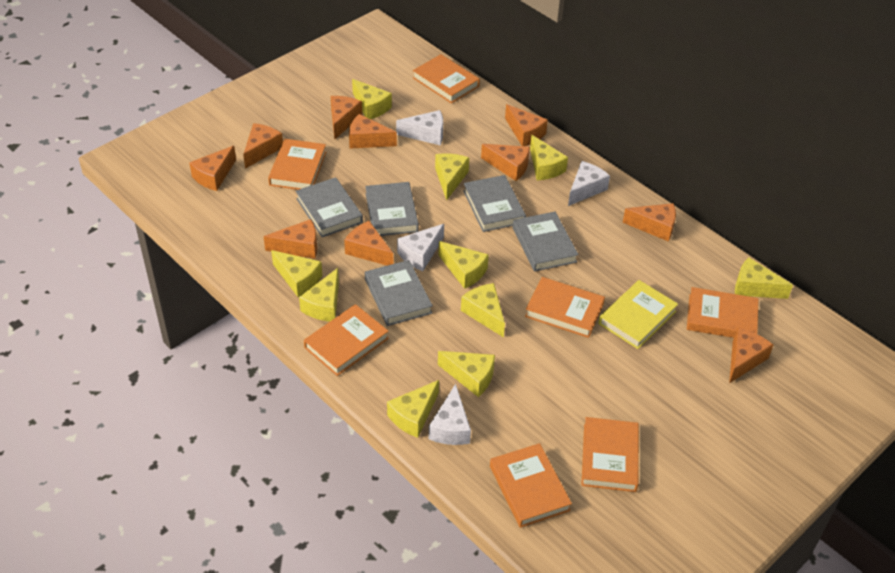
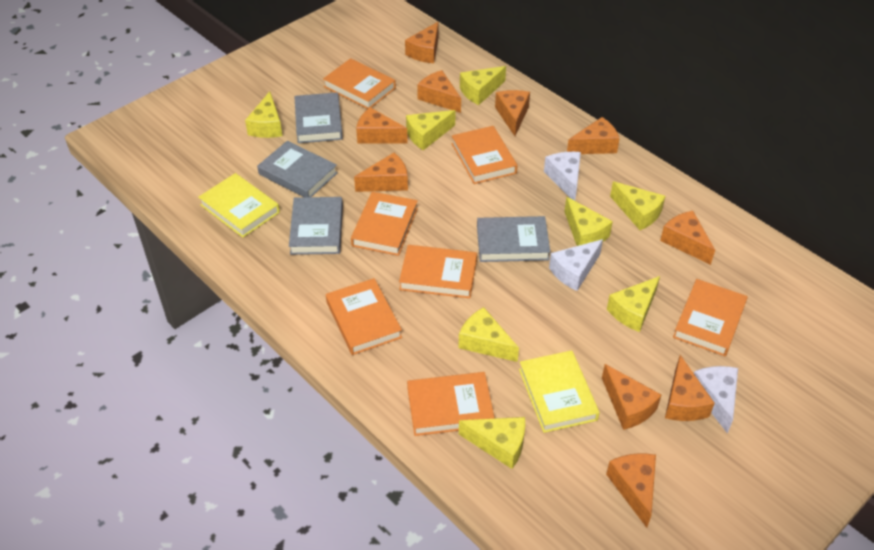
grey book: 5 -> 4
white cheese: 4 -> 3
yellow book: 1 -> 2
yellow cheese: 10 -> 8

